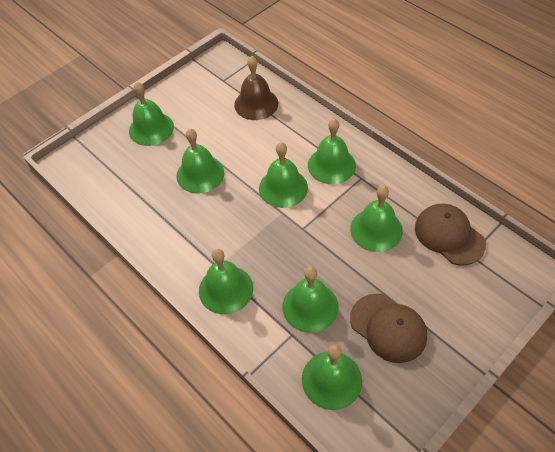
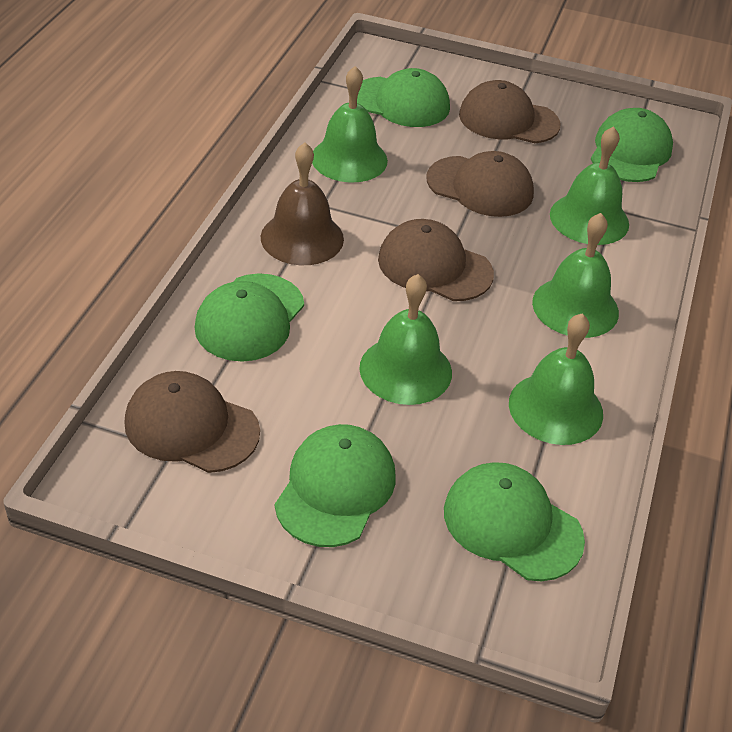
brown cap: 2 -> 4
green bell: 8 -> 5
green cap: 0 -> 5

